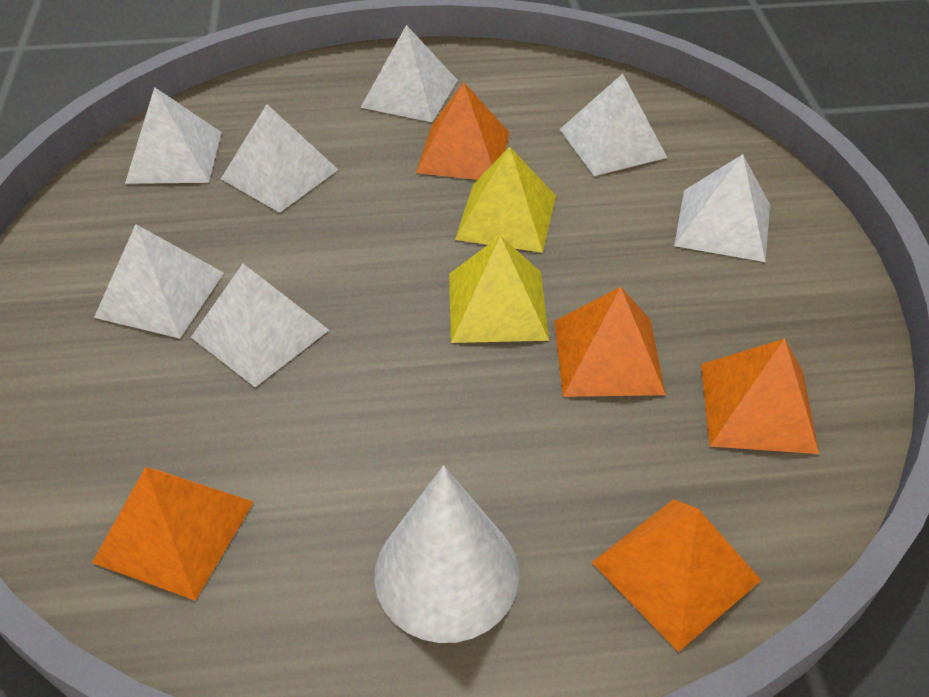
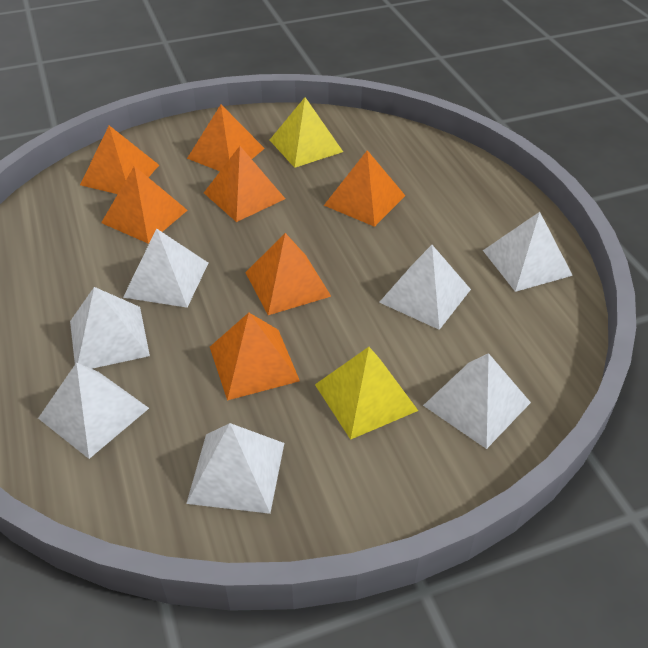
orange pyramid: 5 -> 7
white cone: 1 -> 0

